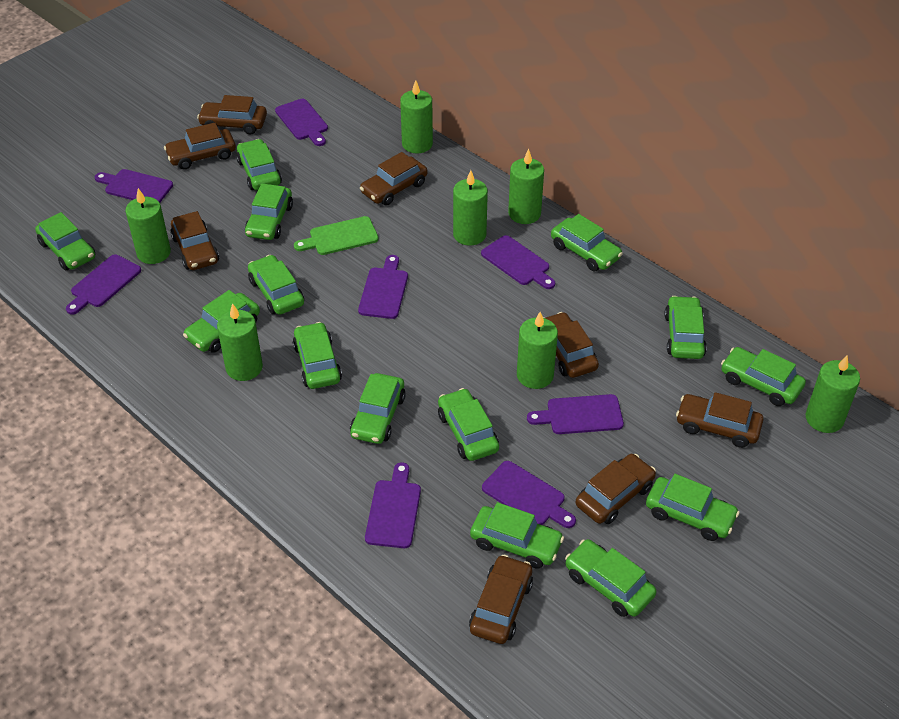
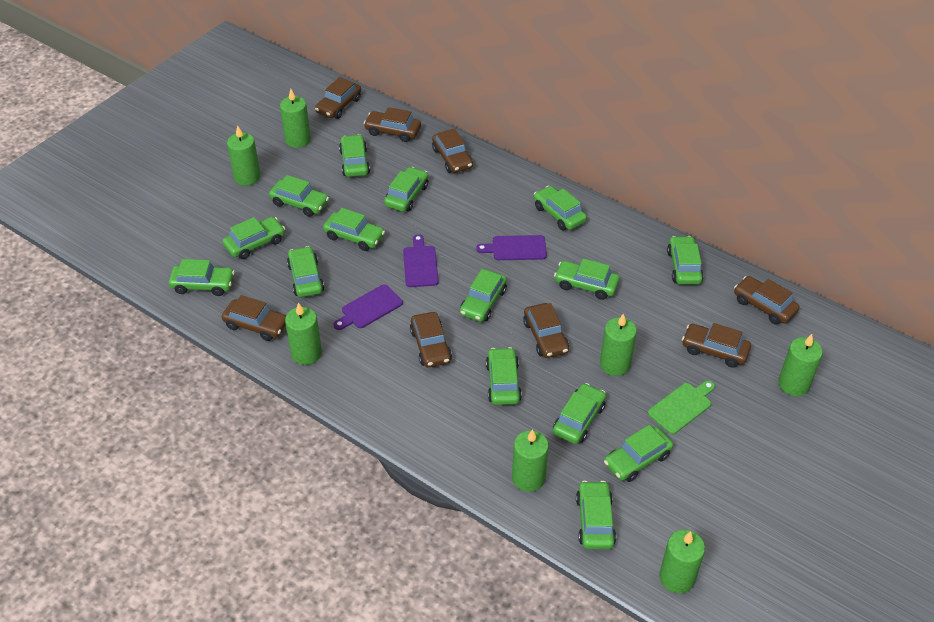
green car: 14 -> 15
purple cutting board: 8 -> 3

